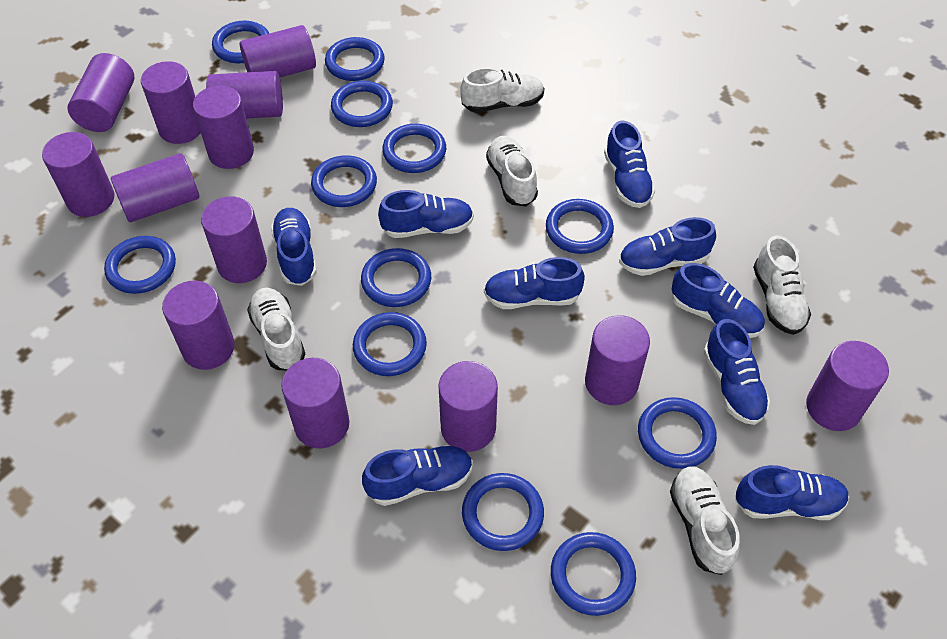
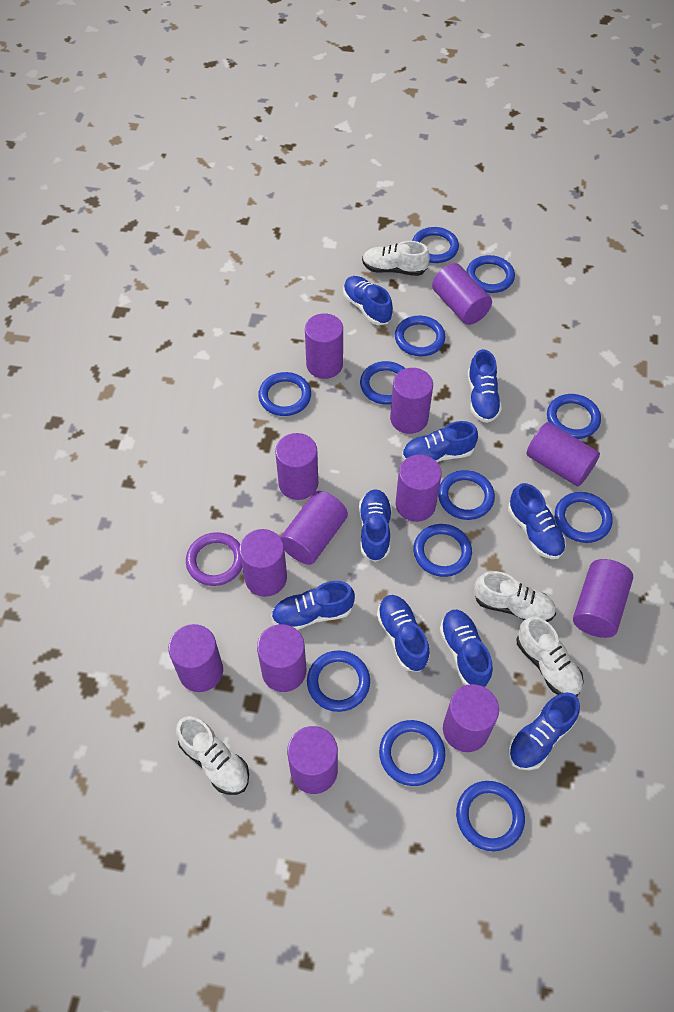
purple ring: 0 -> 1
white shoe: 5 -> 4

